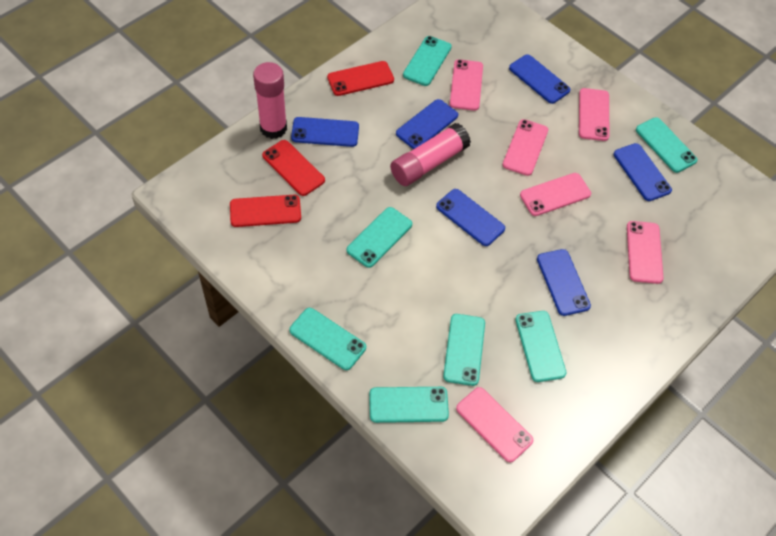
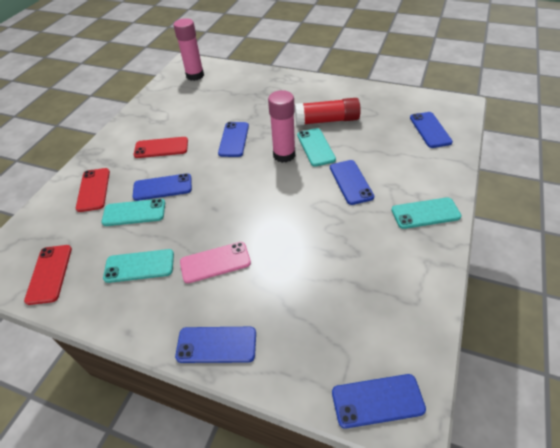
pink phone: 6 -> 1
red glue stick: 0 -> 1
turquoise phone: 7 -> 4

